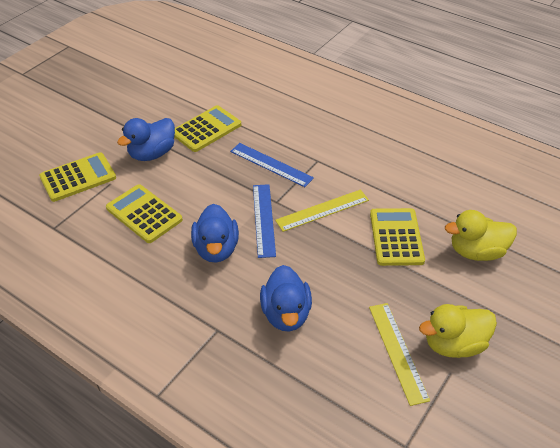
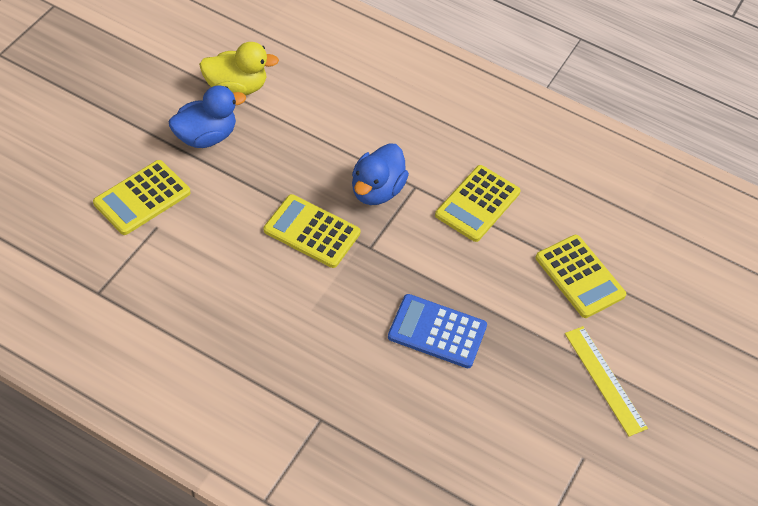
blue calculator: 0 -> 1
blue duck: 3 -> 2
blue ruler: 2 -> 0
yellow duck: 2 -> 1
yellow ruler: 2 -> 1

